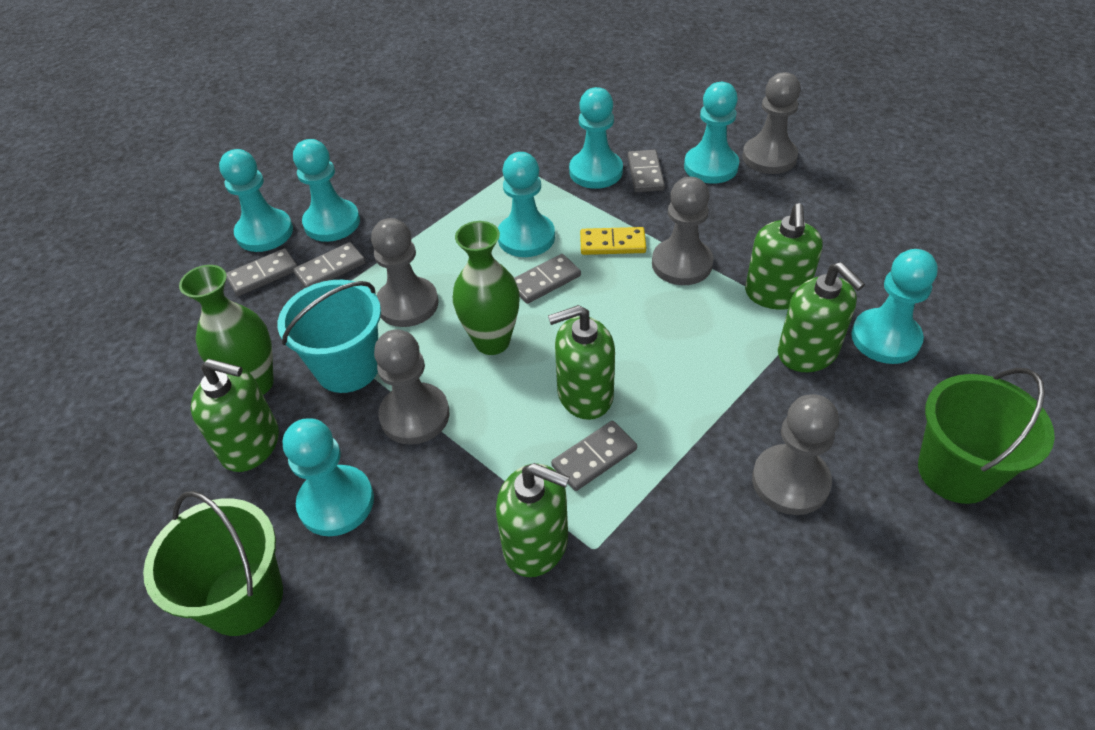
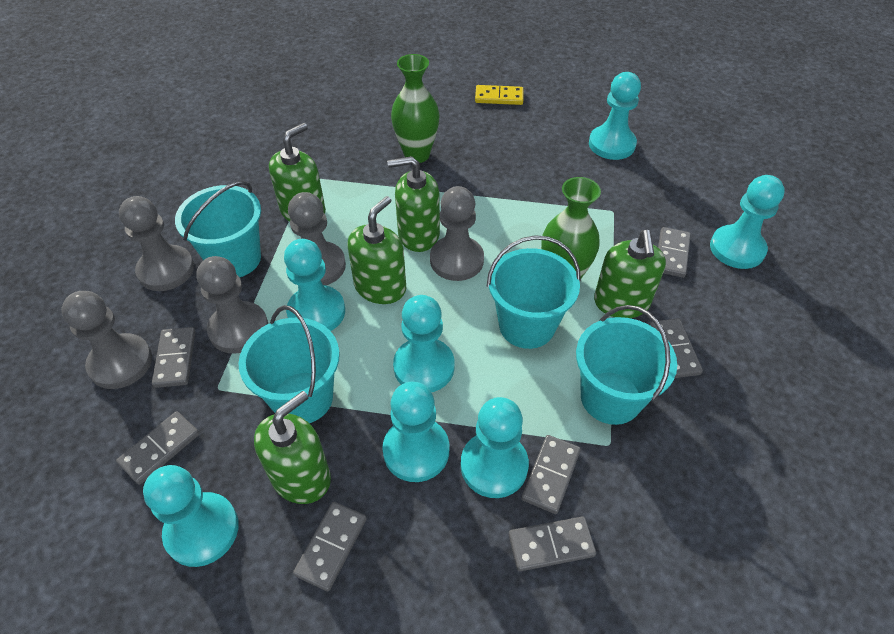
green bucket: 2 -> 0
grey domino: 5 -> 7
turquoise bucket: 1 -> 4

